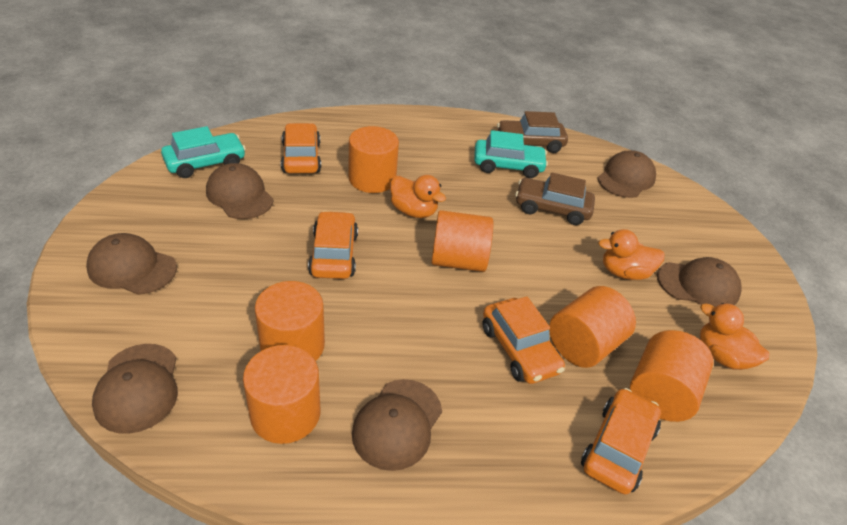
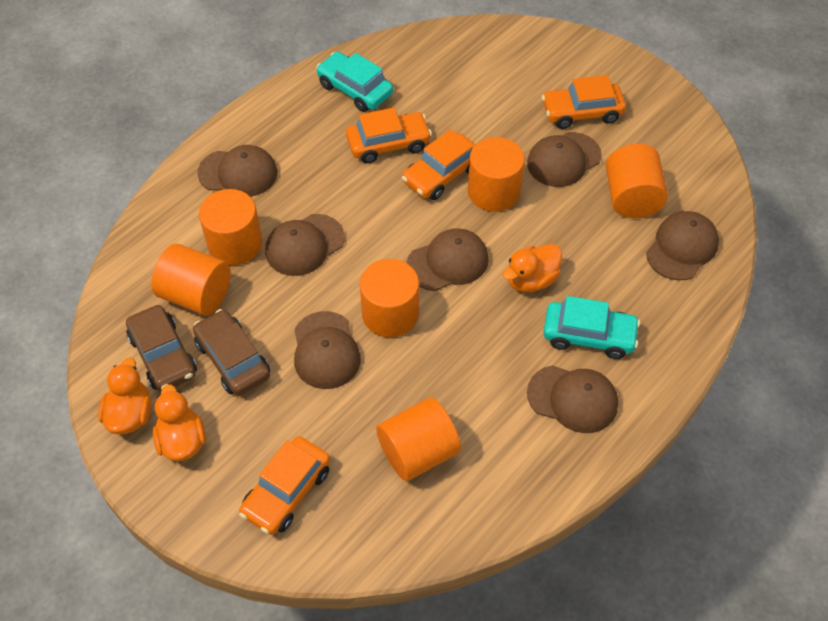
brown cap: 6 -> 7

